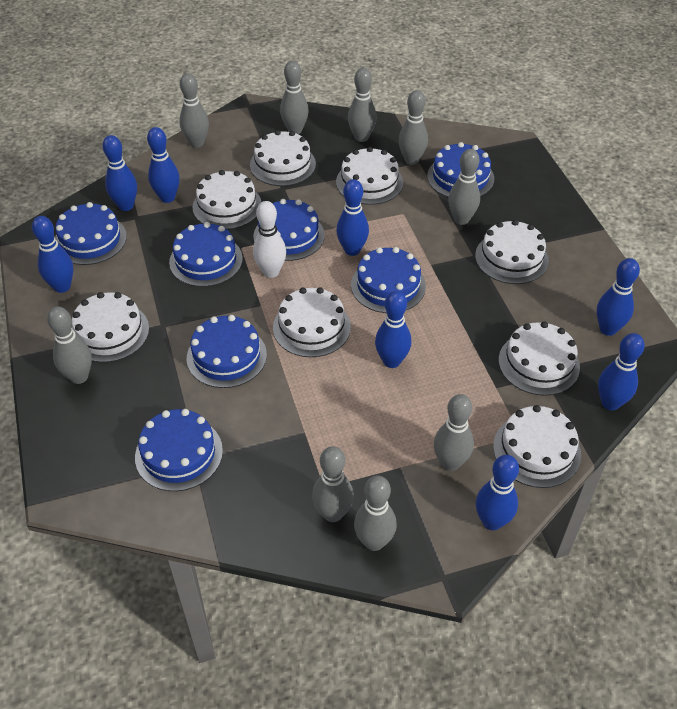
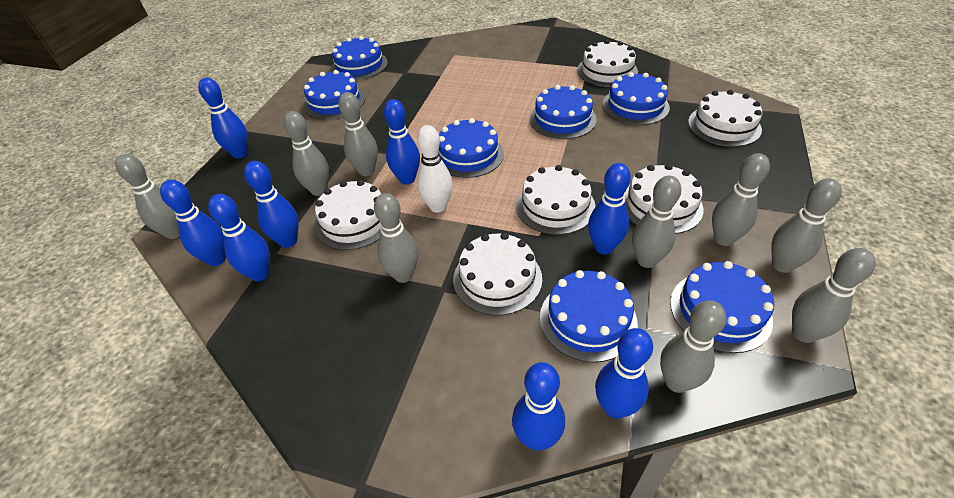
white cake: 8 -> 6

